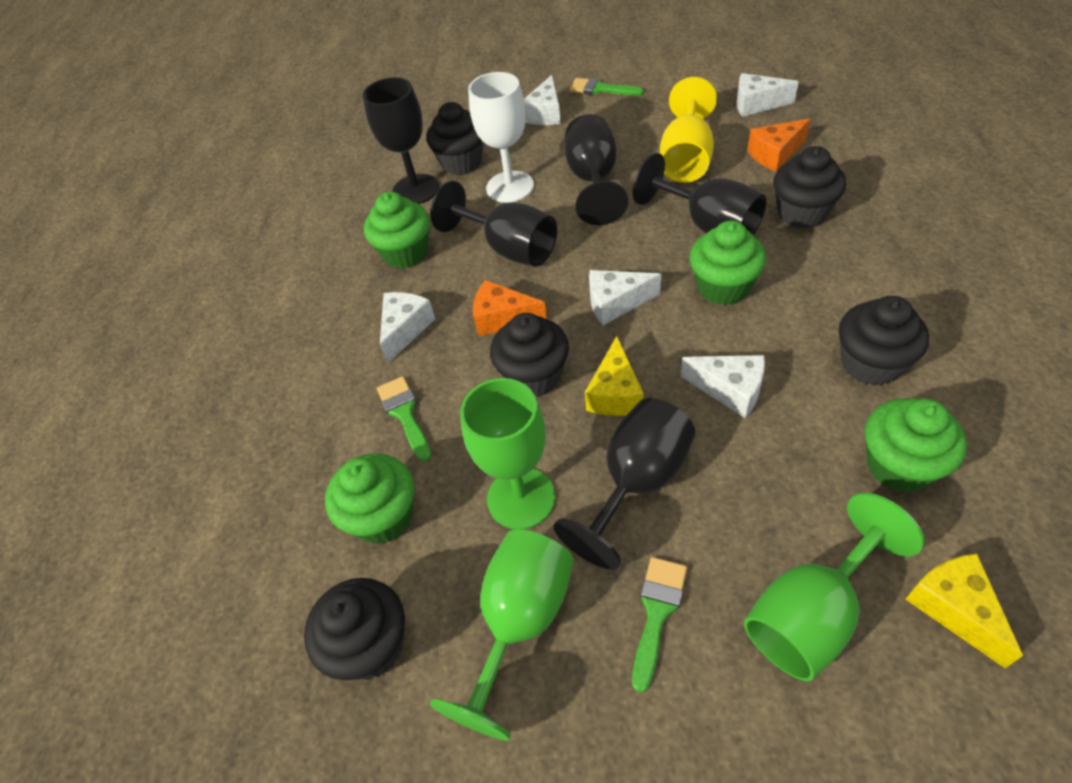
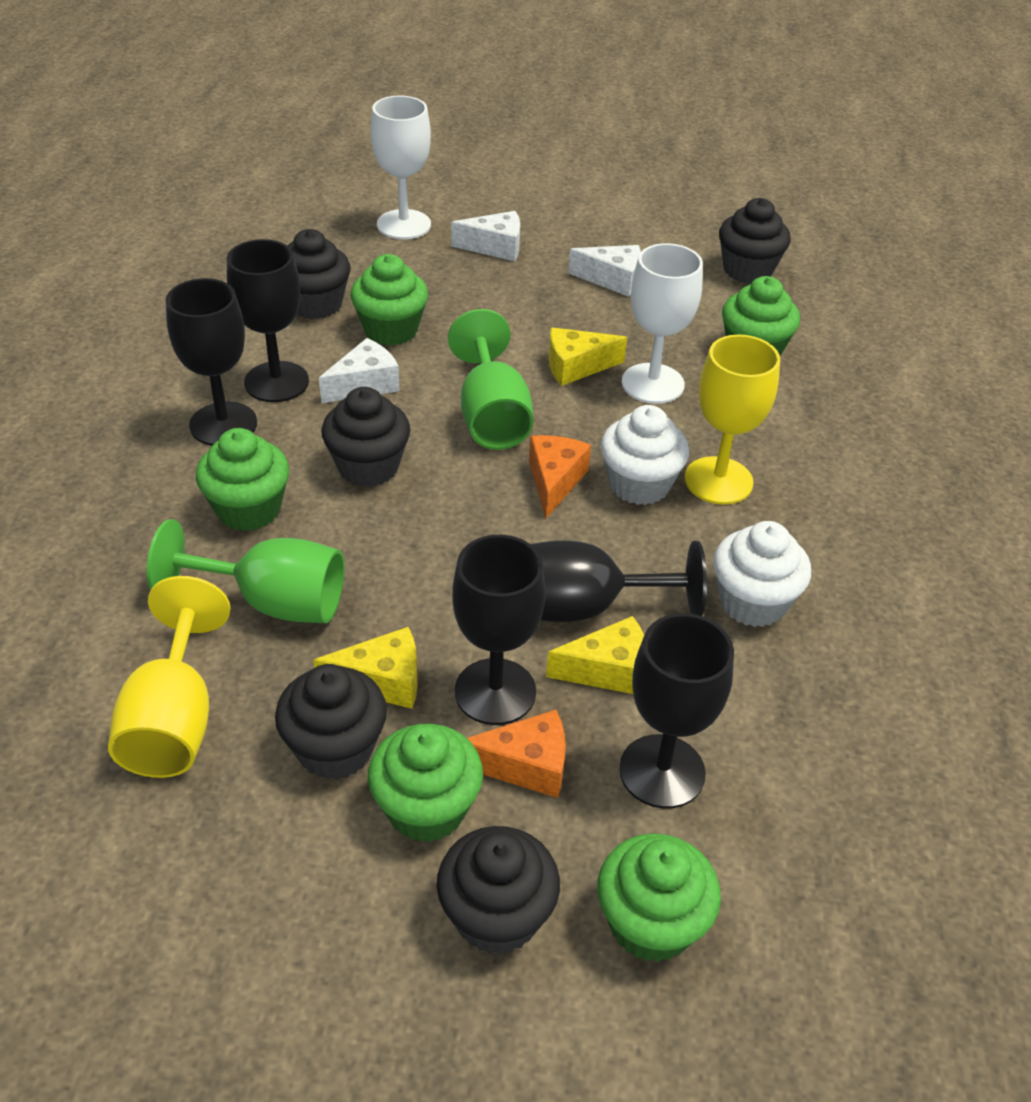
green brush: 3 -> 0
green cupcake: 4 -> 5
green goblet: 3 -> 2
white cheese: 5 -> 3
white cupcake: 0 -> 2
white goblet: 1 -> 2
yellow cheese: 2 -> 3
yellow goblet: 1 -> 2

